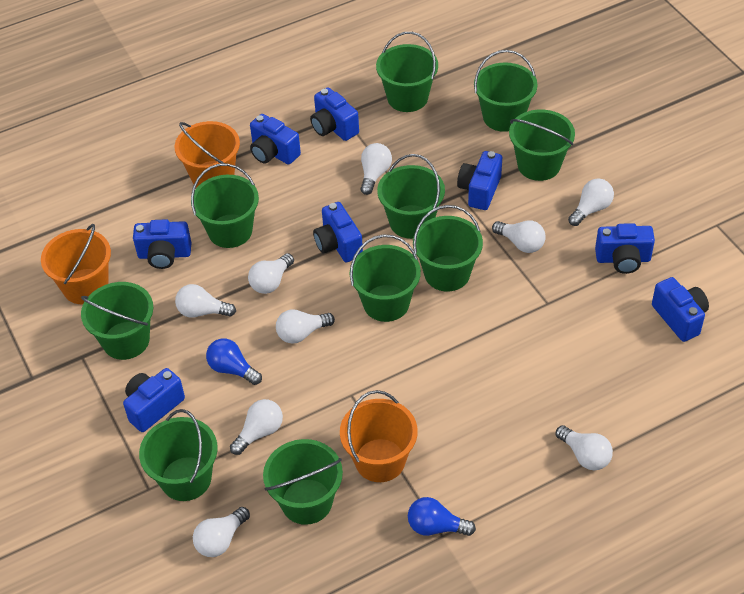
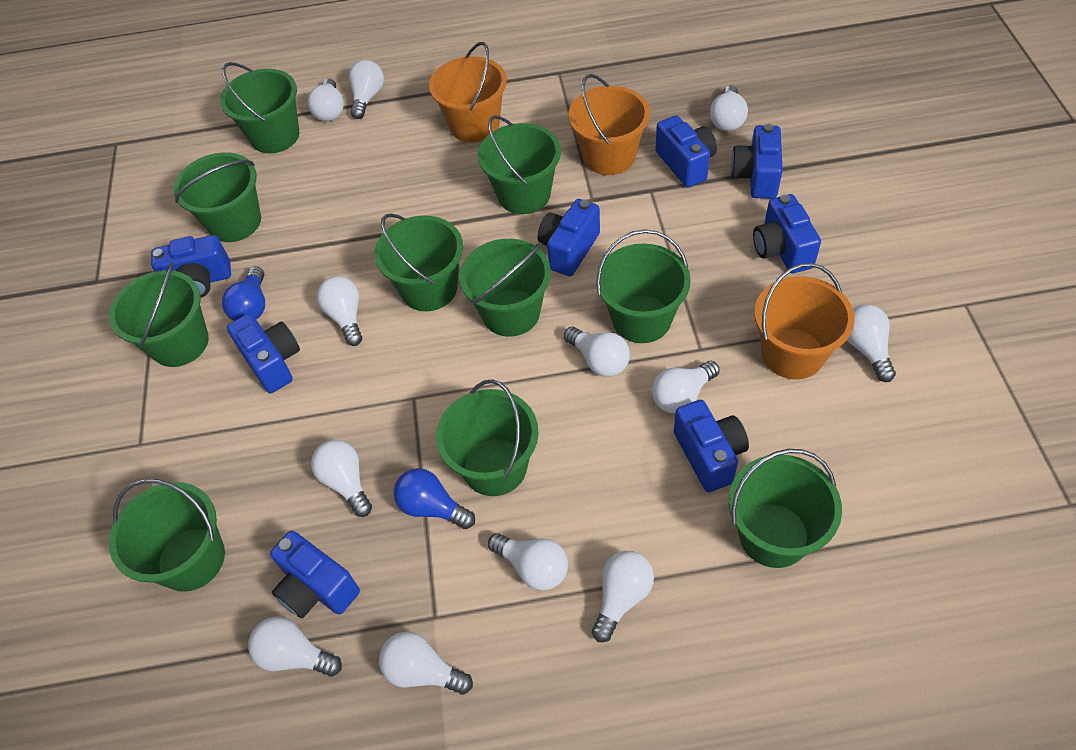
white light bulb: 9 -> 12

